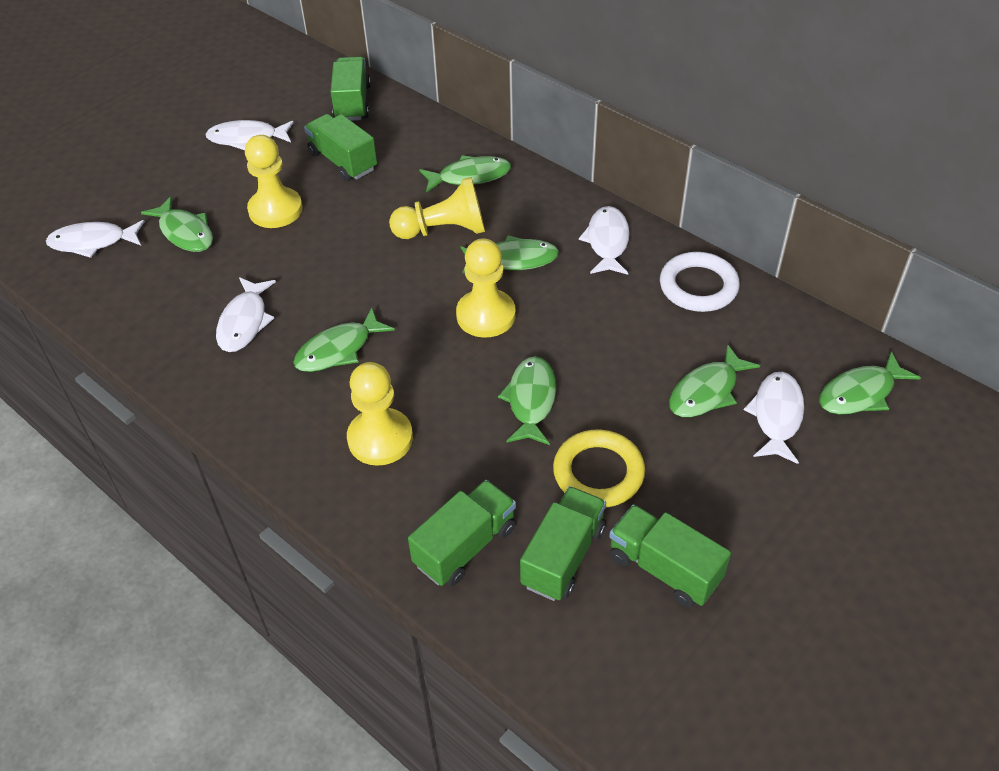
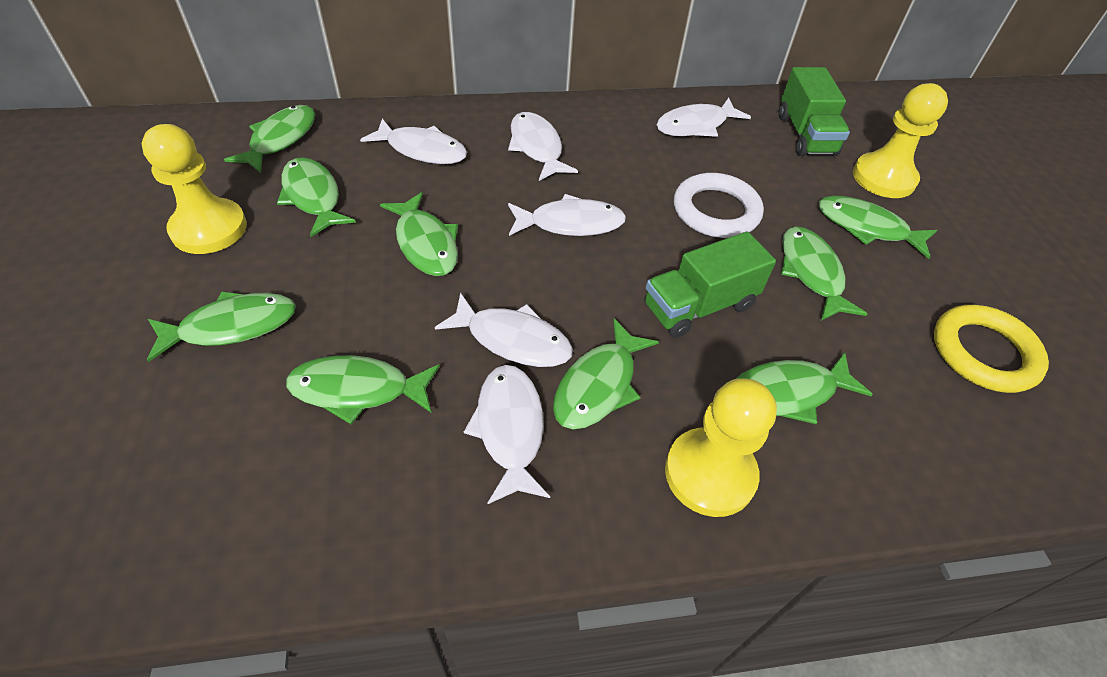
green fish: 7 -> 9
green truck: 5 -> 2
white fish: 5 -> 6
yellow pawn: 4 -> 3

